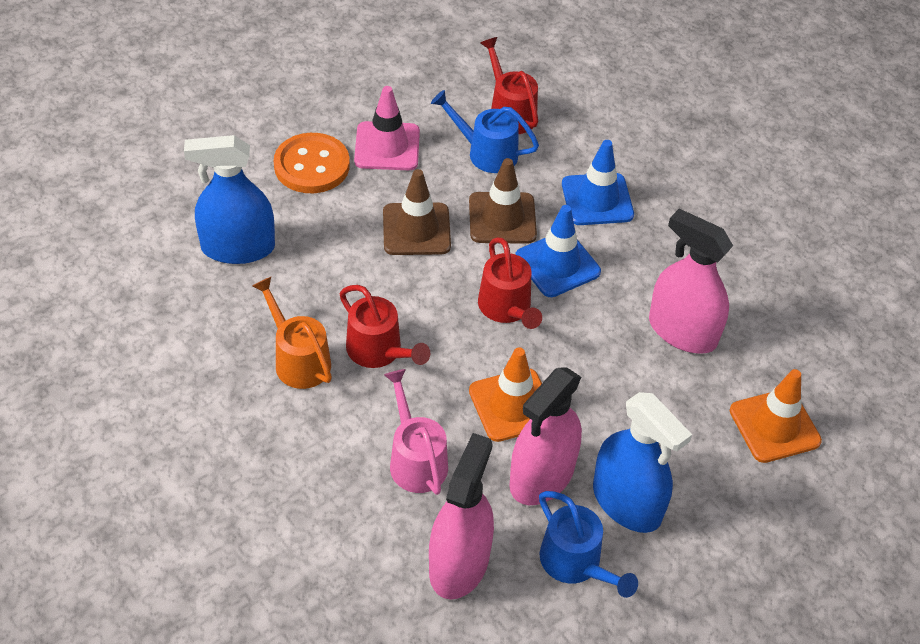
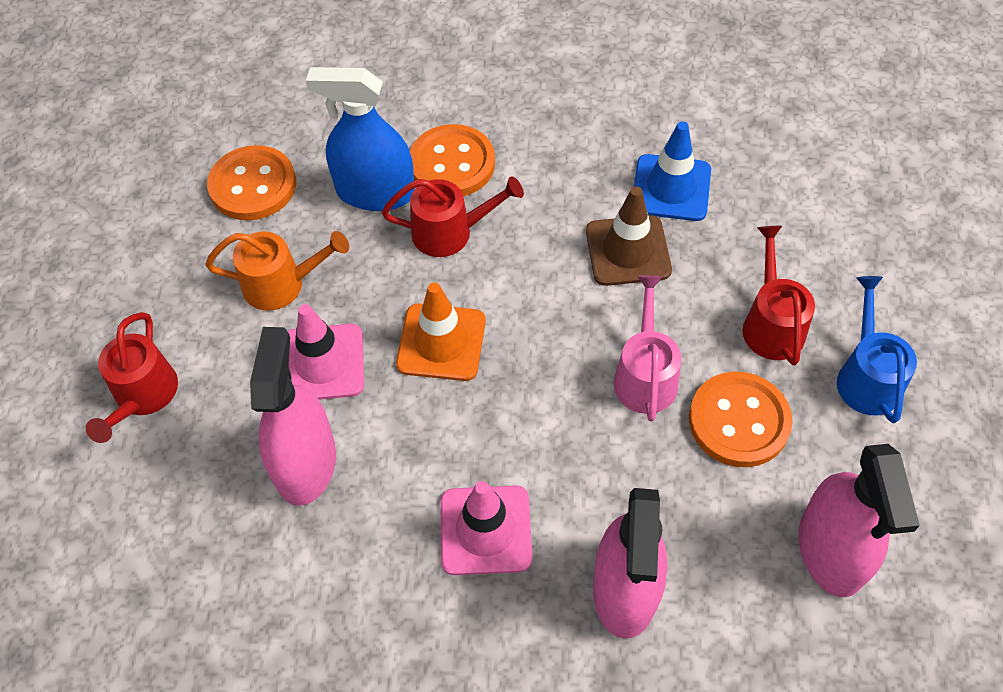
blue spray bottle: 2 -> 1
blue traffic cone: 2 -> 1
blue watering can: 2 -> 1
brown traffic cone: 2 -> 1
orange button: 1 -> 3
orange traffic cone: 2 -> 1
pink traffic cone: 1 -> 2

